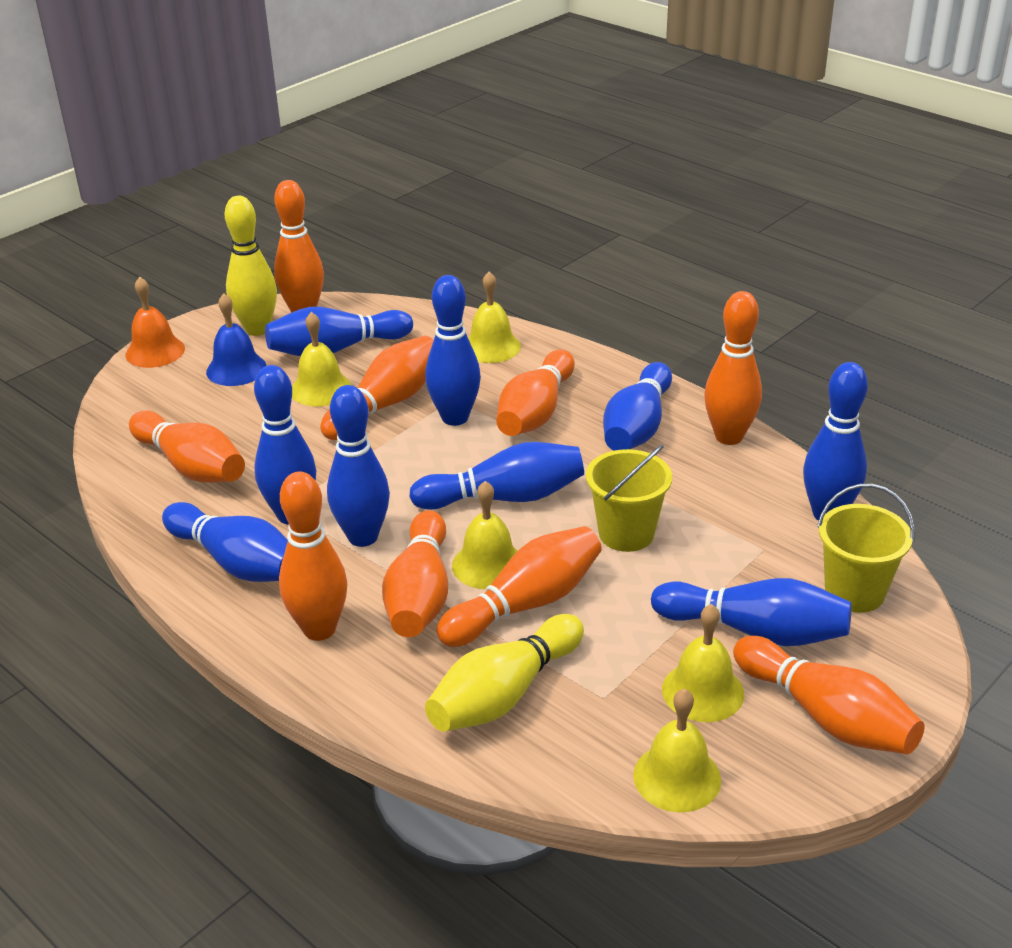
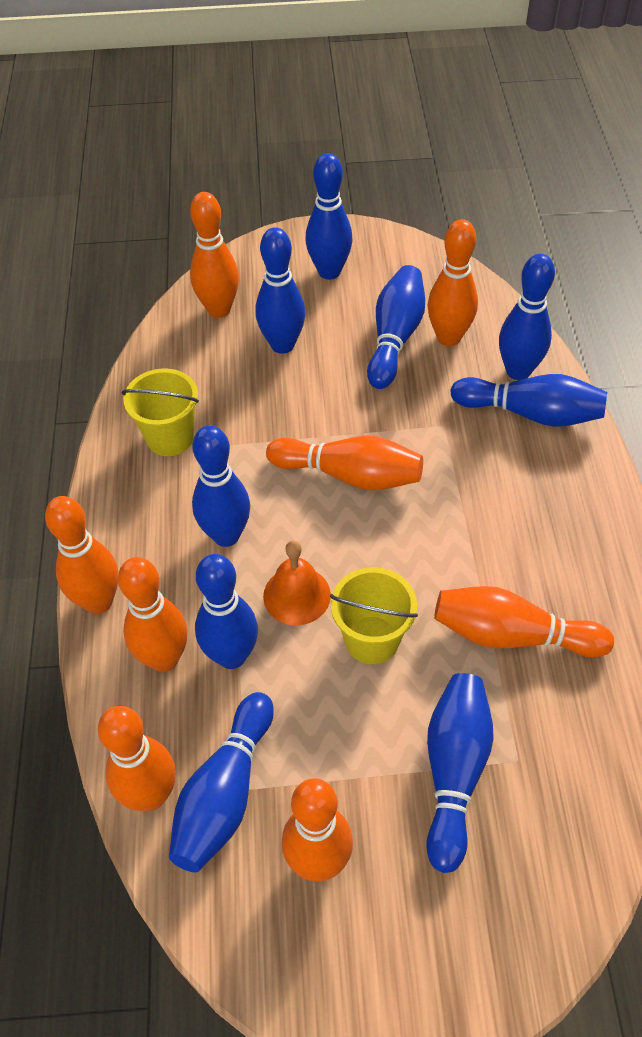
blue bell: 1 -> 0
orange bowling pin: 9 -> 8
yellow bell: 5 -> 0
yellow bowling pin: 2 -> 0

